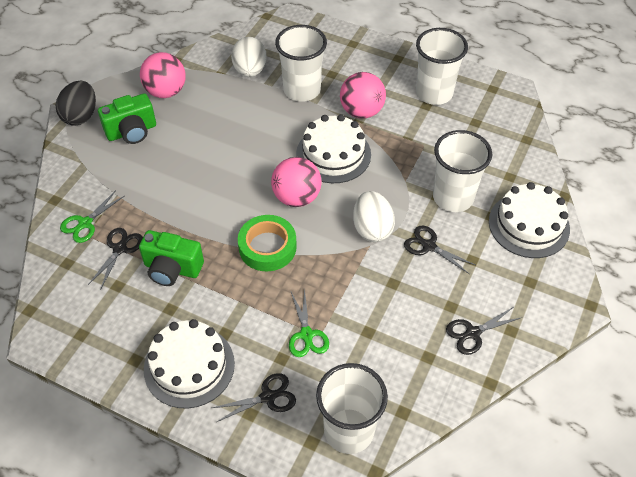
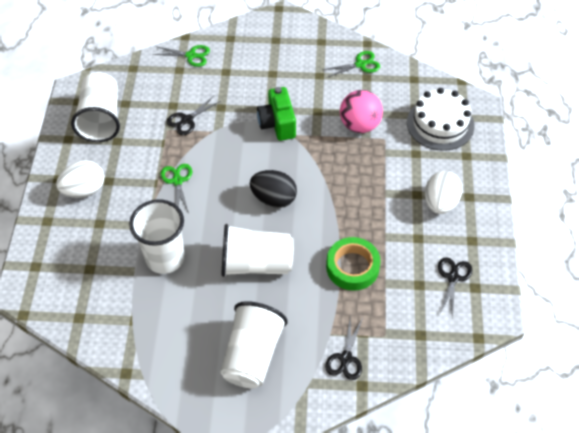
black scissors: 4 -> 3
green camera: 2 -> 1
green scissors: 2 -> 3
pink ball: 3 -> 1
white cake: 3 -> 1

